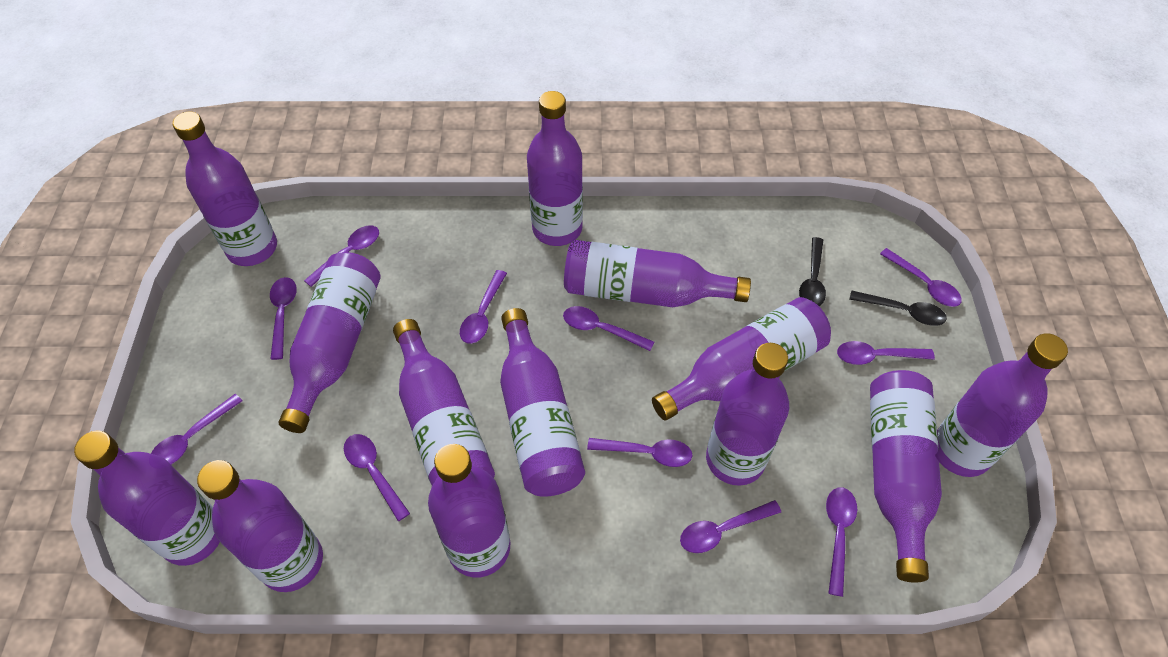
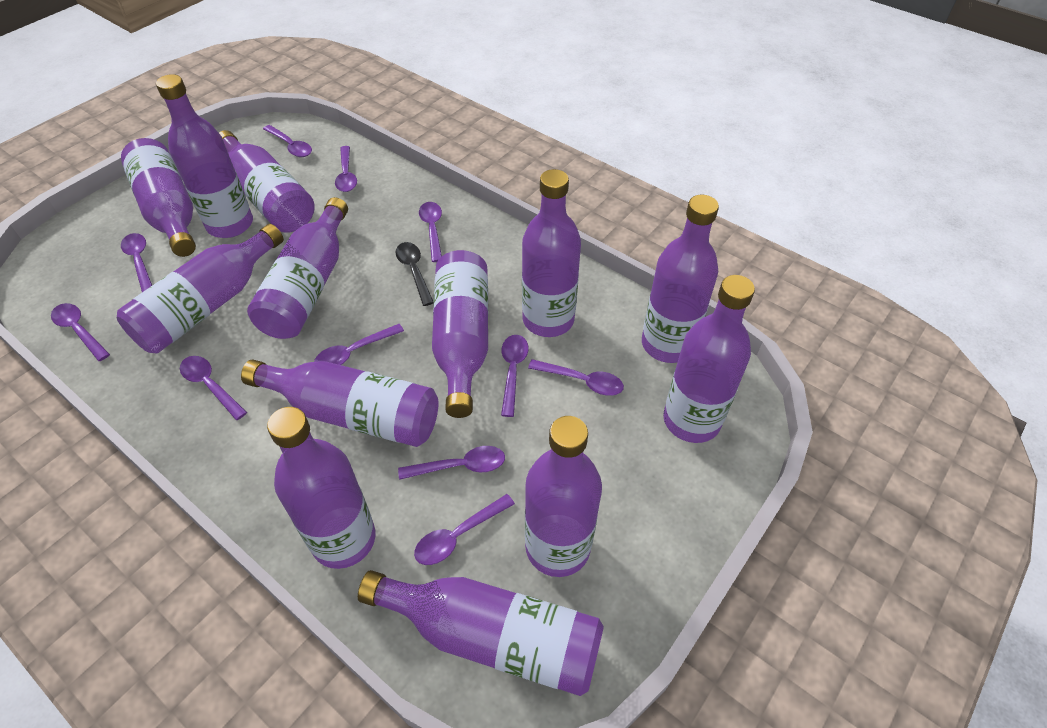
black spoon: 2 -> 1

